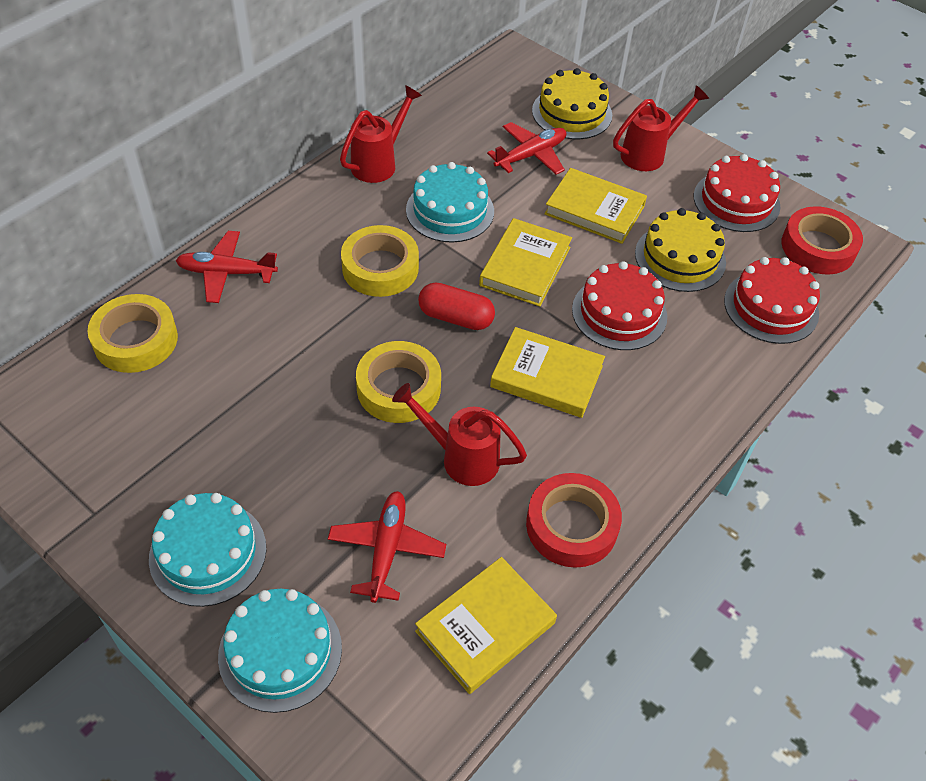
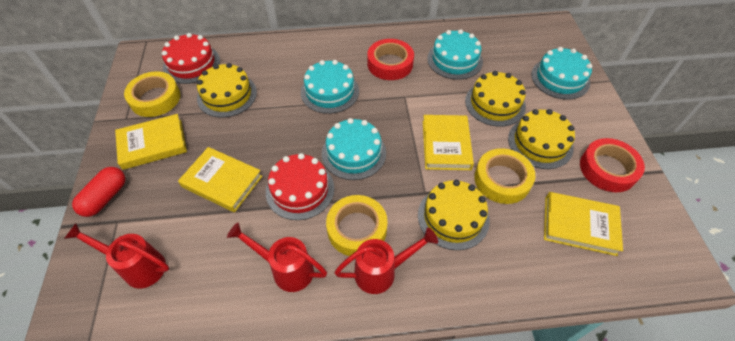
red cake: 3 -> 2
red plane: 3 -> 0
turquoise cake: 3 -> 4
yellow cake: 2 -> 4

